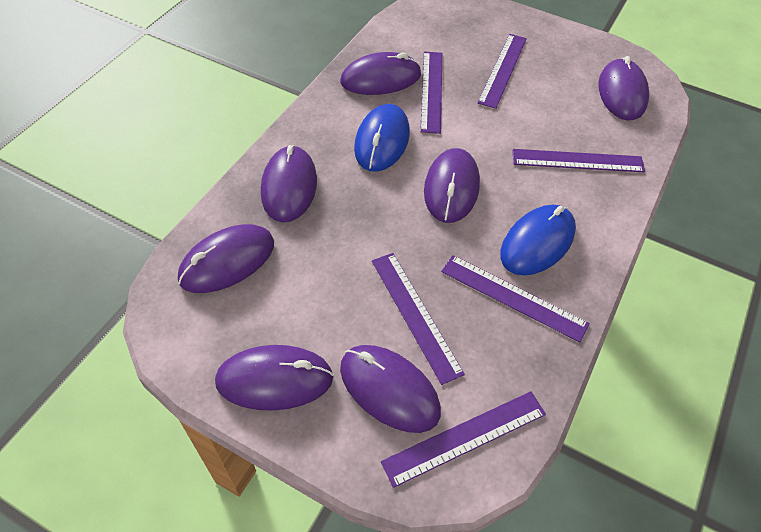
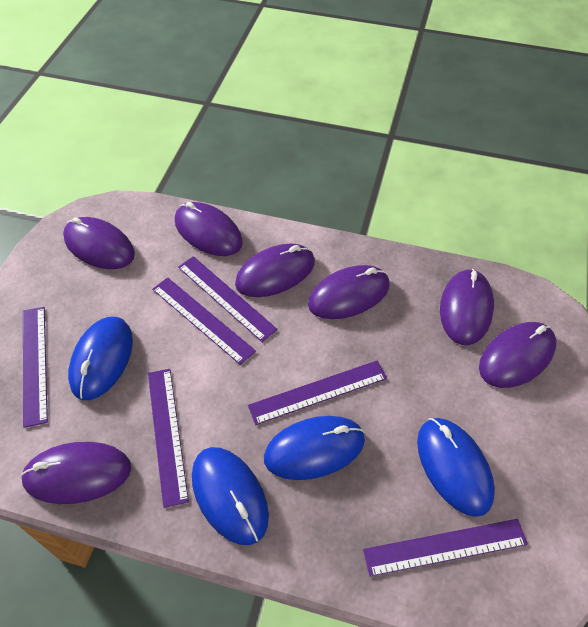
blue mouse: 2 -> 4

